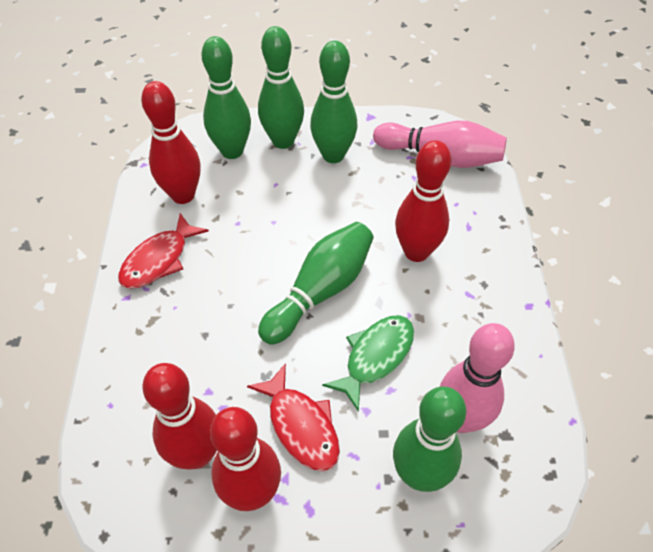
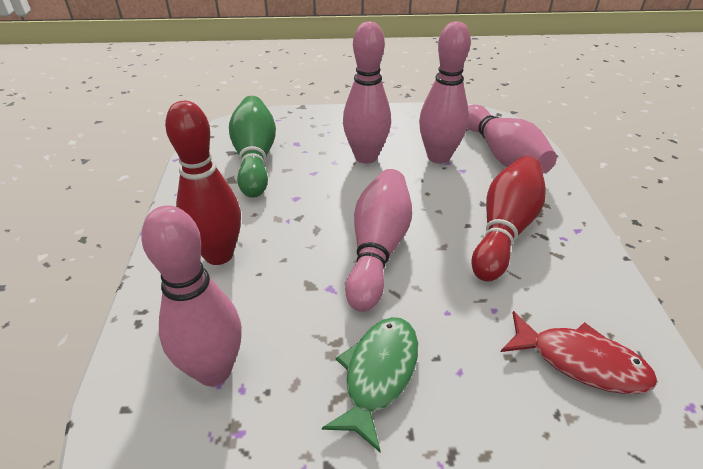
green bowling pin: 5 -> 1
pink bowling pin: 2 -> 5
red bowling pin: 4 -> 2
red fish: 2 -> 1

